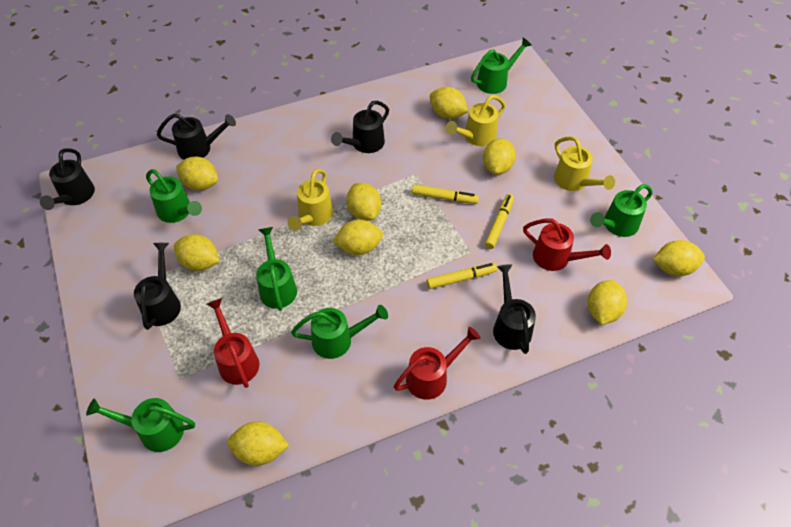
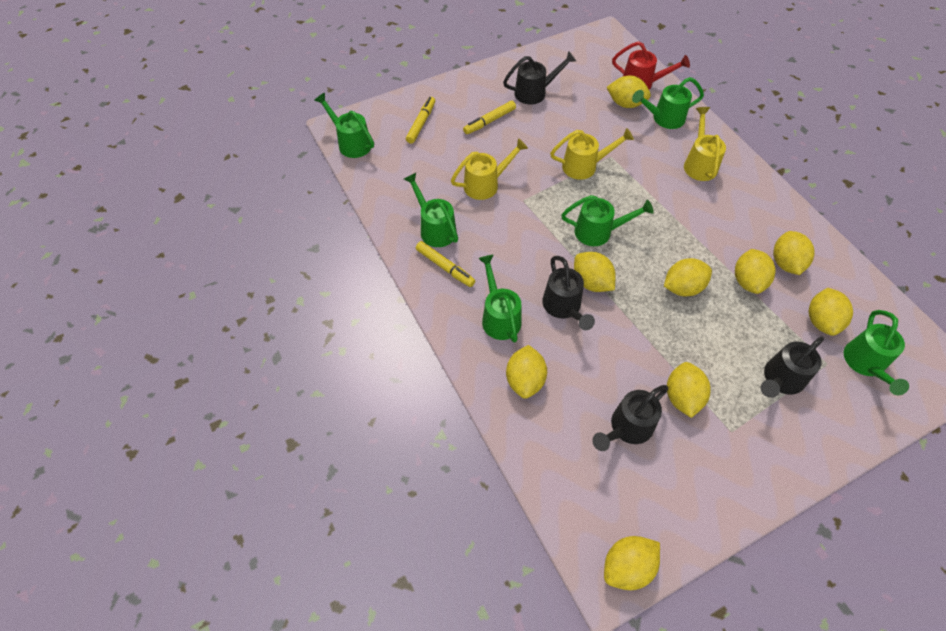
black watering can: 5 -> 4
red watering can: 3 -> 1

